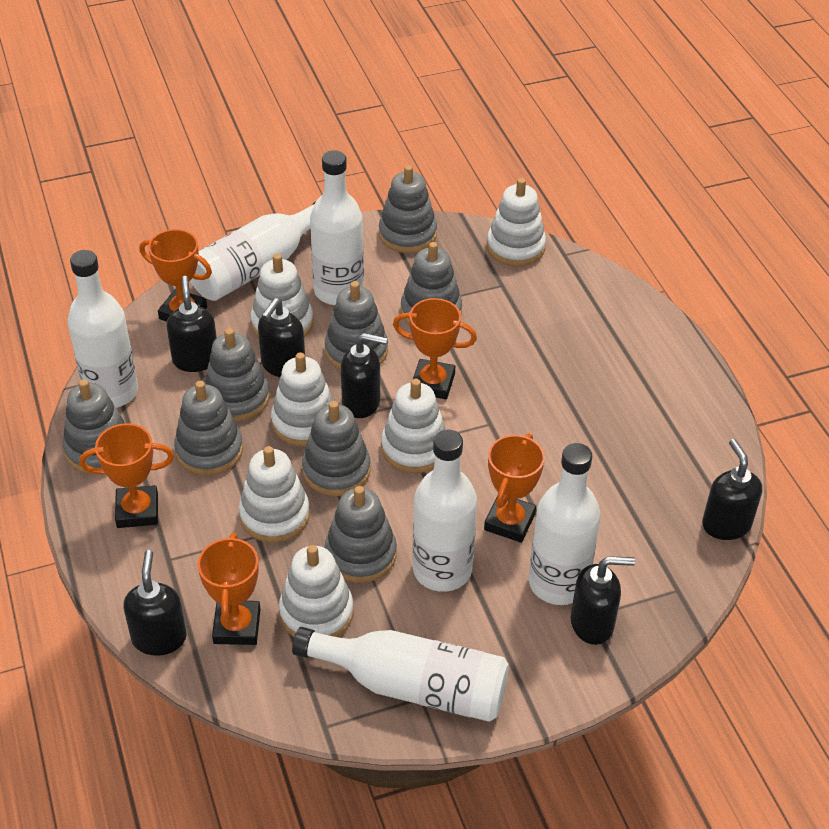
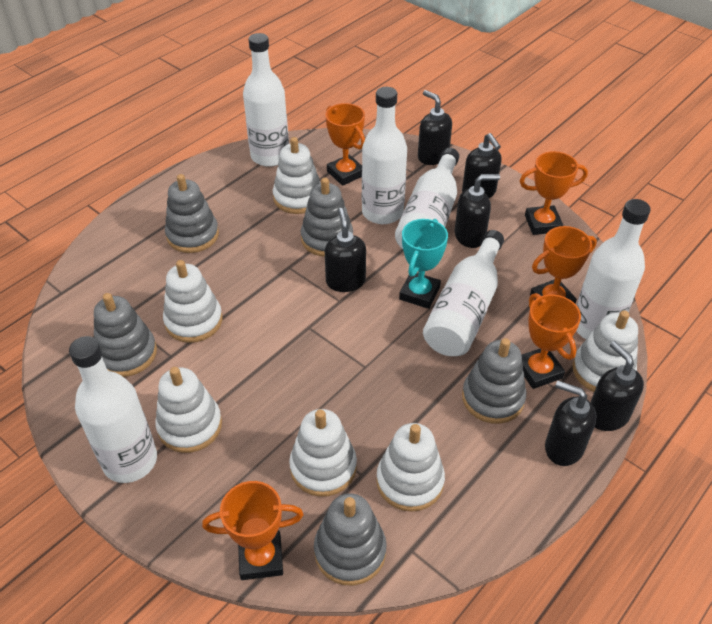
grey stacking toy: 8 -> 5
turquoise trophy: 0 -> 1

